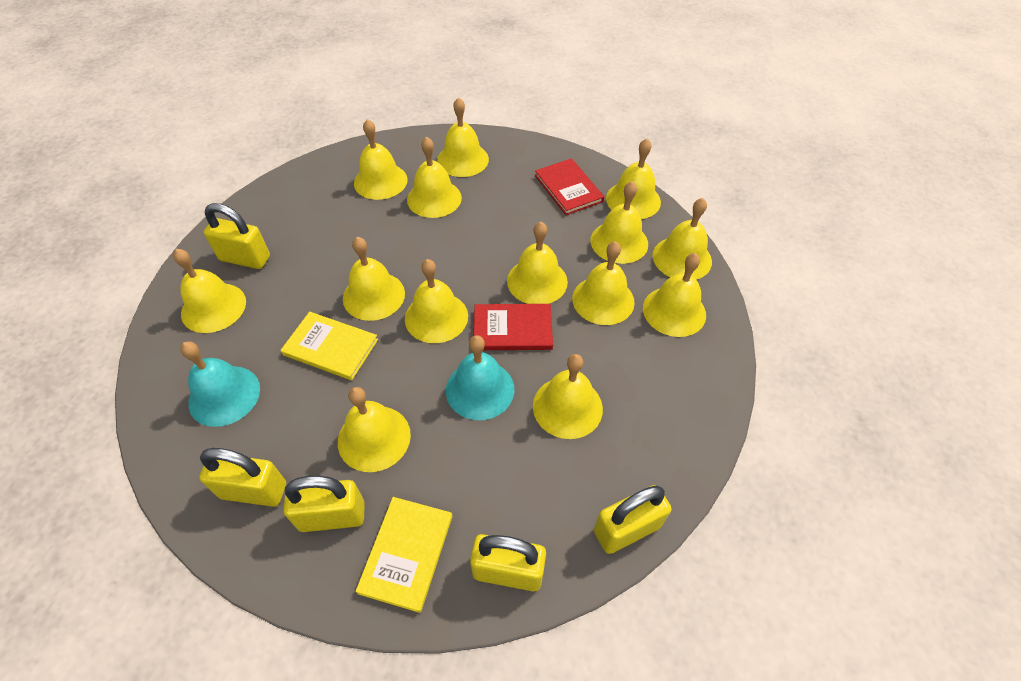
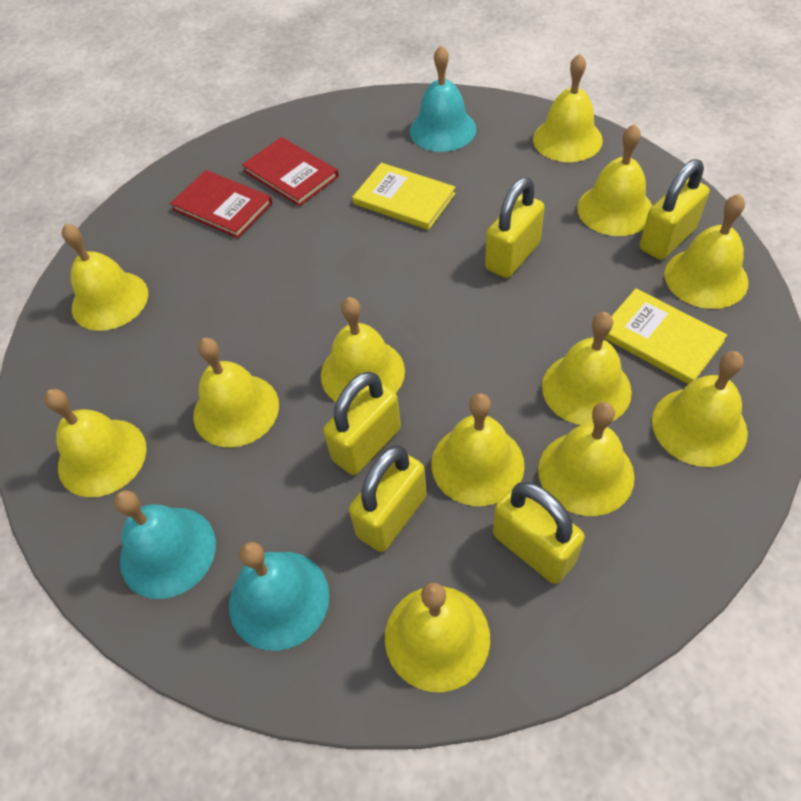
turquoise bell: 2 -> 3
yellow bell: 14 -> 12

